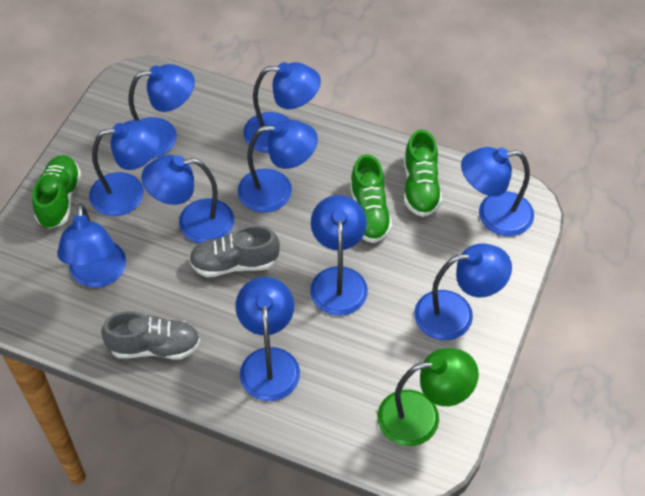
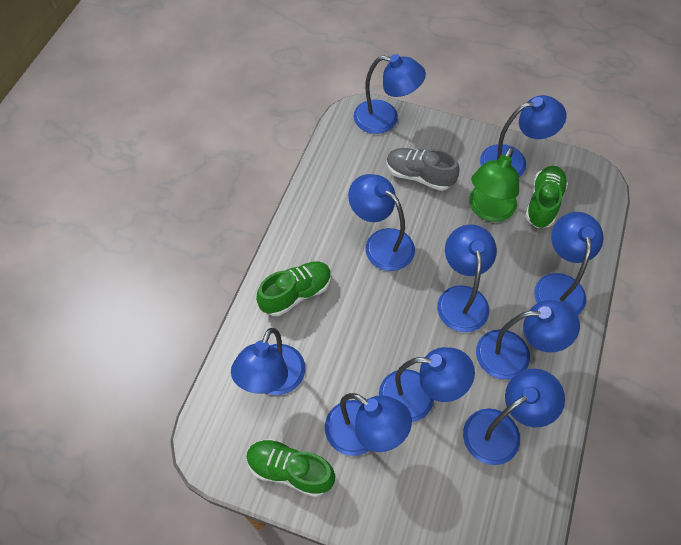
grey shoe: 2 -> 1

